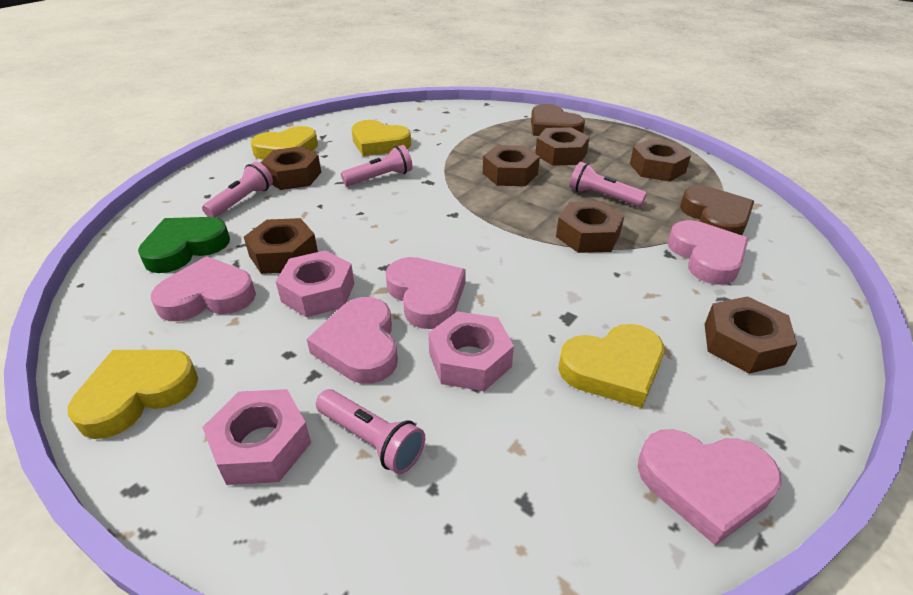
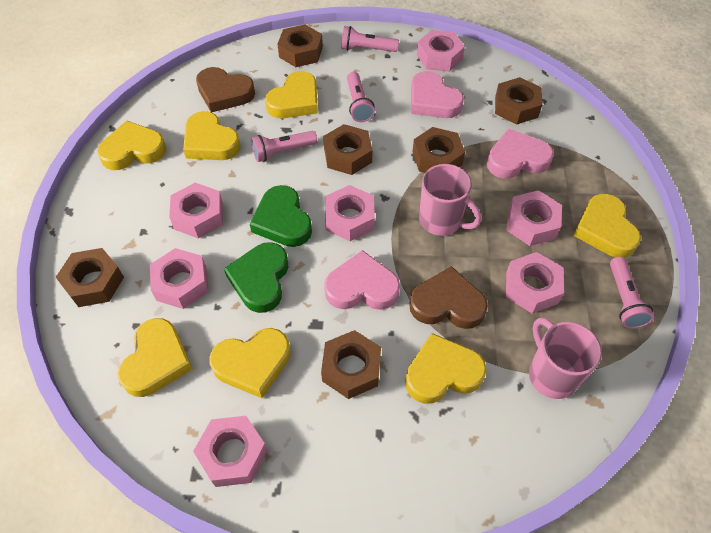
brown nut: 7 -> 6
green heart: 1 -> 2
pink heart: 5 -> 3
pink mug: 0 -> 2
pink nut: 3 -> 7
yellow heart: 4 -> 7

